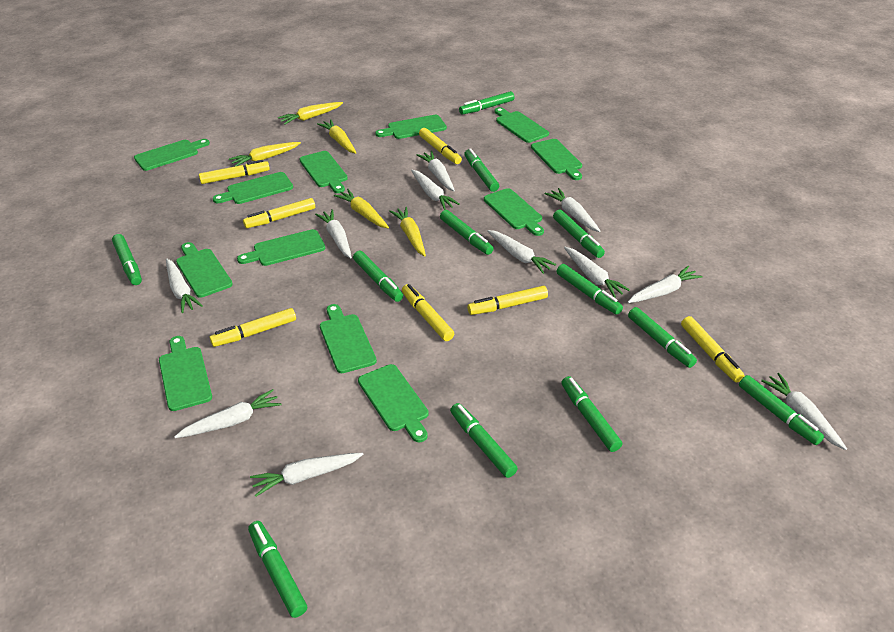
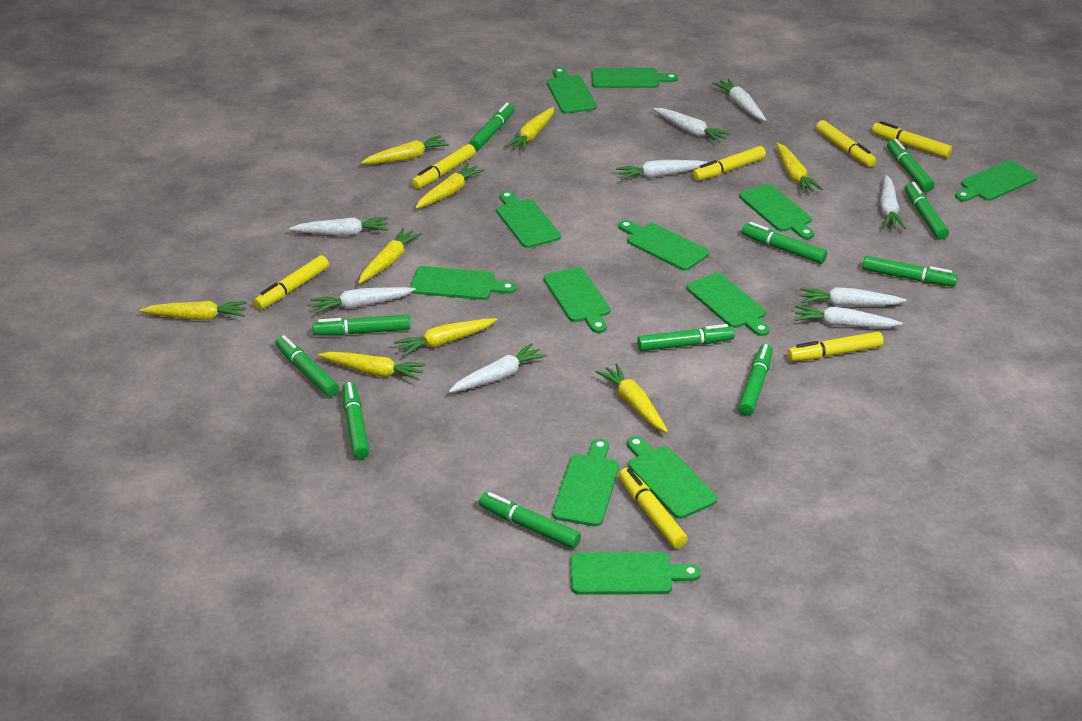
green marker: 12 -> 11
white carrot: 11 -> 9
yellow carrot: 5 -> 9

